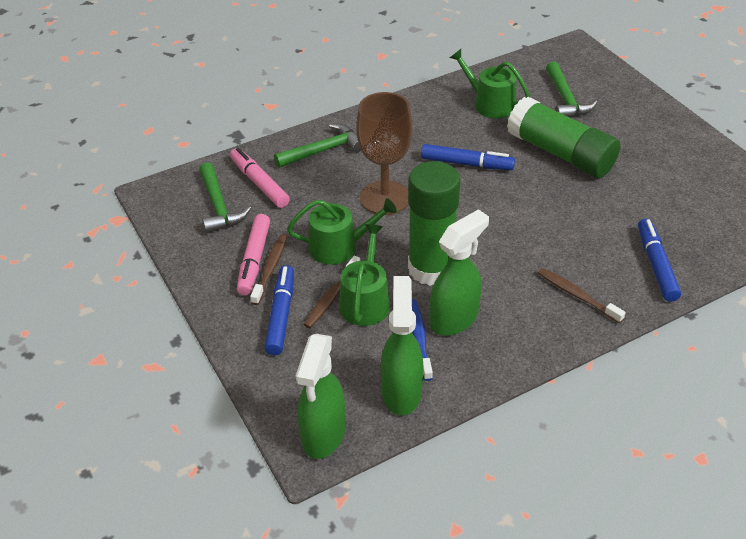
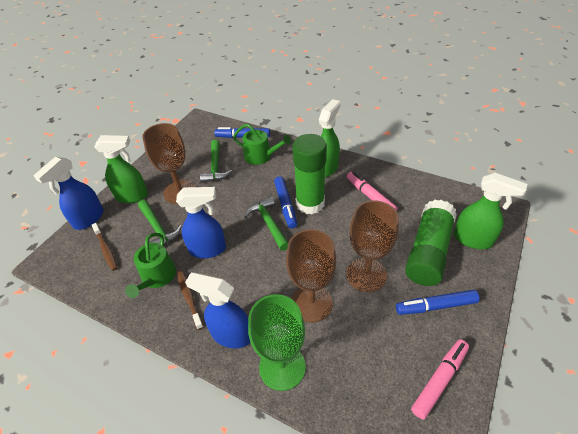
blue spray bottle: 0 -> 3
blue toothbrush: 1 -> 0
brown goblet: 1 -> 3
brown toothbrush: 3 -> 2
green goblet: 0 -> 1
green watering can: 3 -> 2

